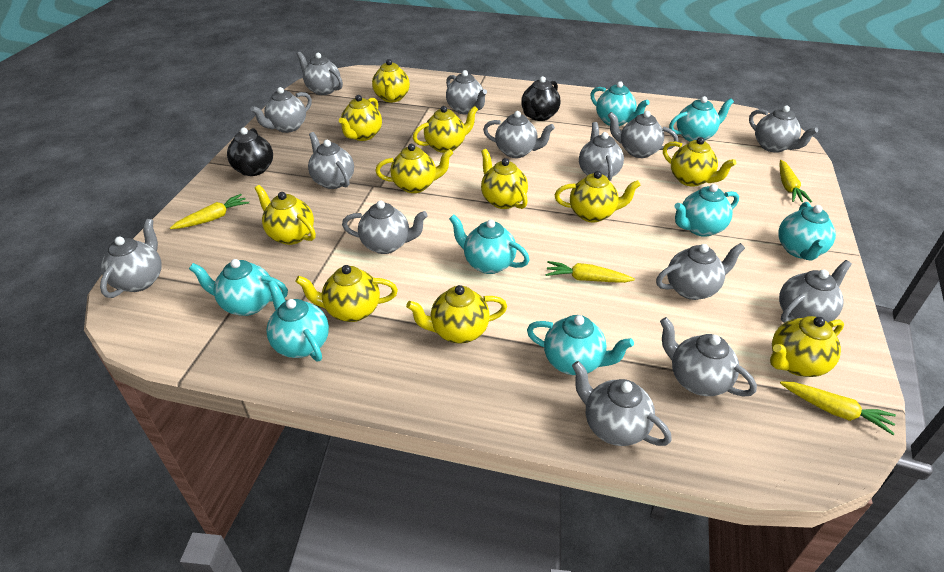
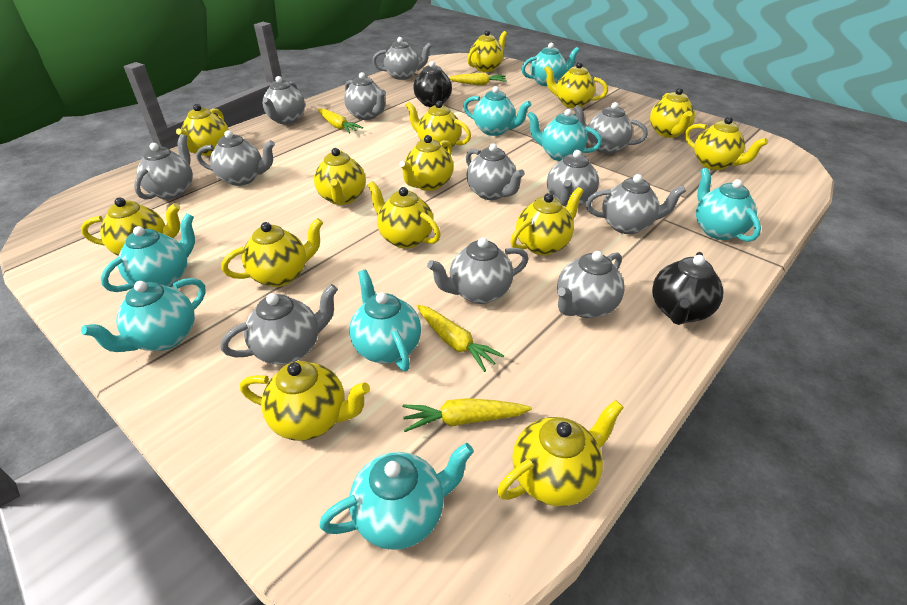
grey teapot: 14 -> 12
yellow teapot: 11 -> 14

